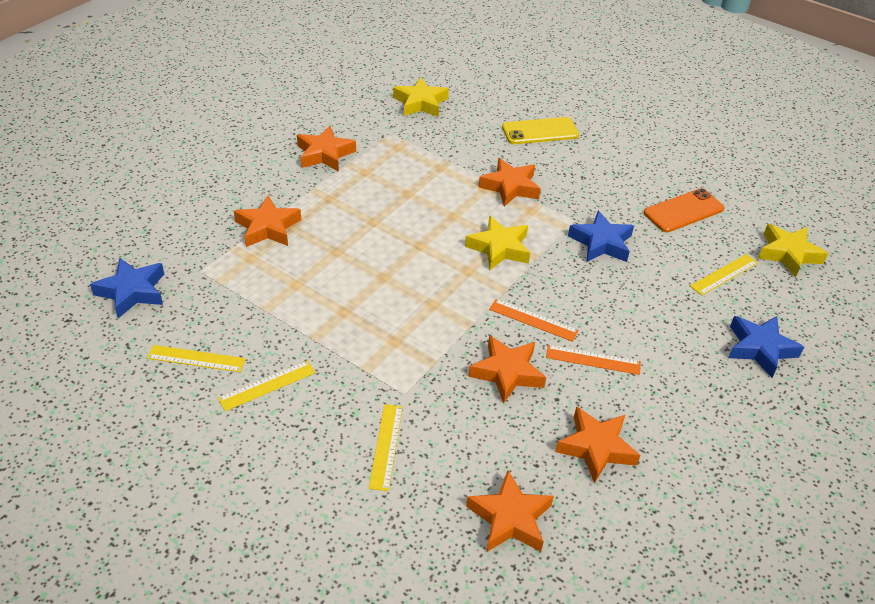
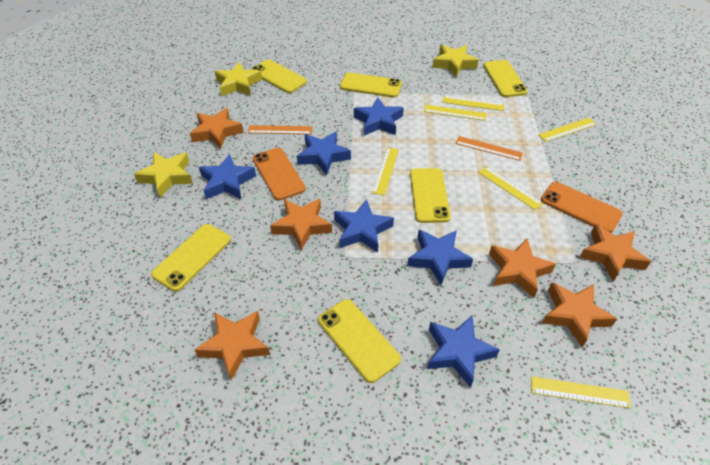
blue star: 3 -> 6
orange phone: 1 -> 2
yellow phone: 1 -> 6
yellow ruler: 4 -> 6

